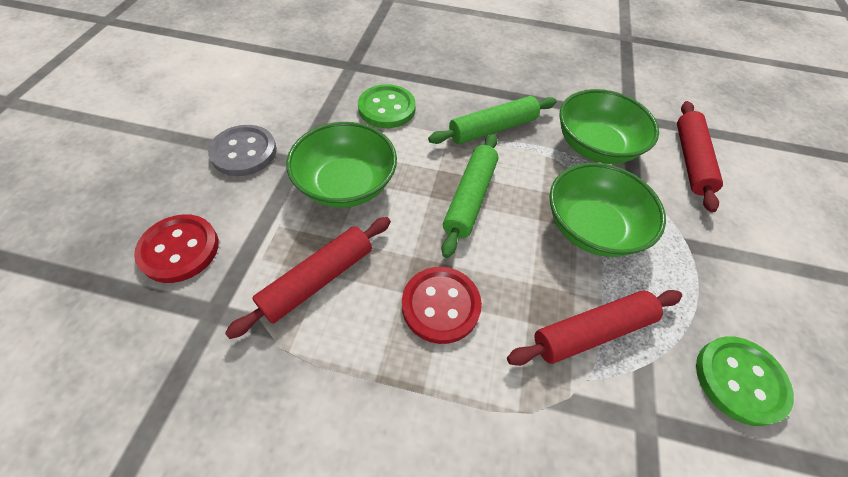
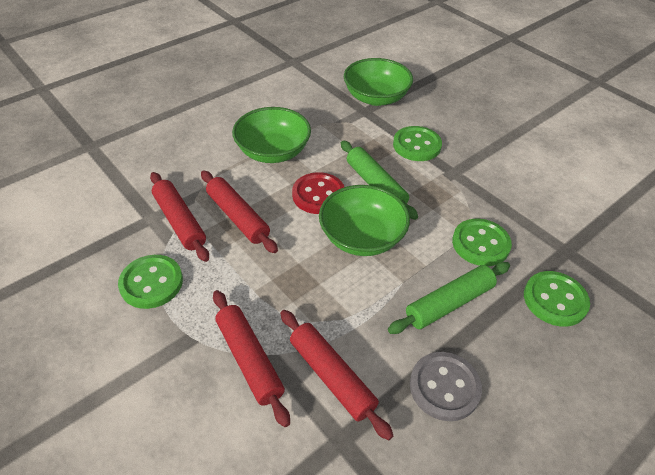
green button: 2 -> 4
red button: 2 -> 1
red rolling pin: 3 -> 4

